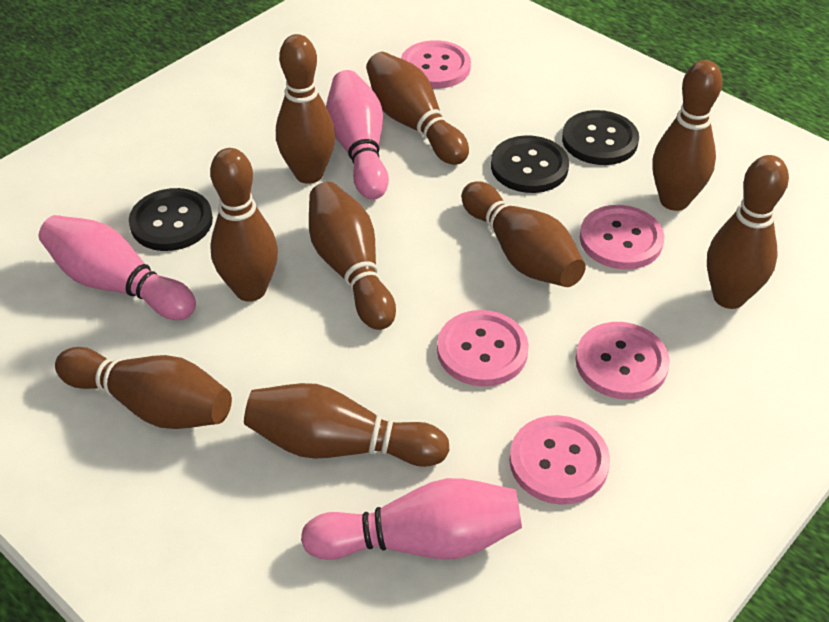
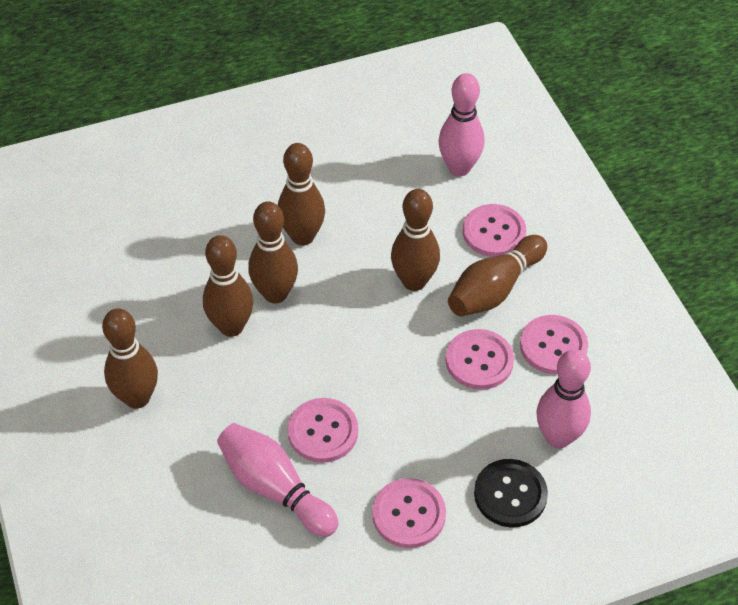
black button: 3 -> 1
brown bowling pin: 9 -> 6

